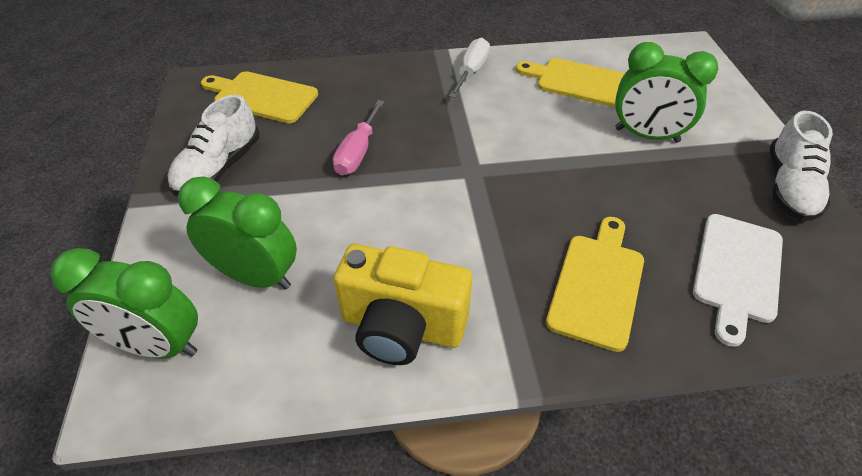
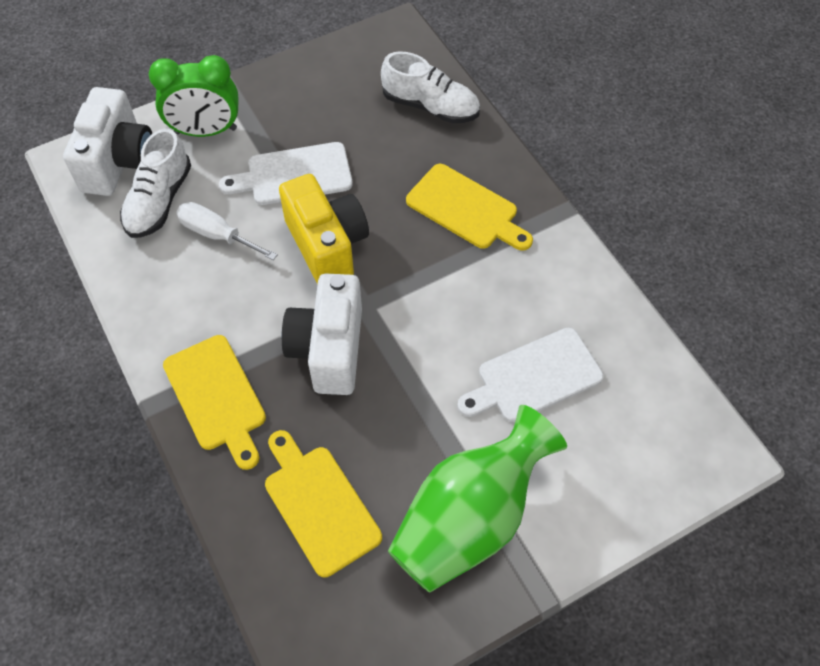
green clock: 3 -> 1
green vase: 0 -> 1
pink screwdriver: 1 -> 0
white camera: 0 -> 2
white cutting board: 1 -> 2

